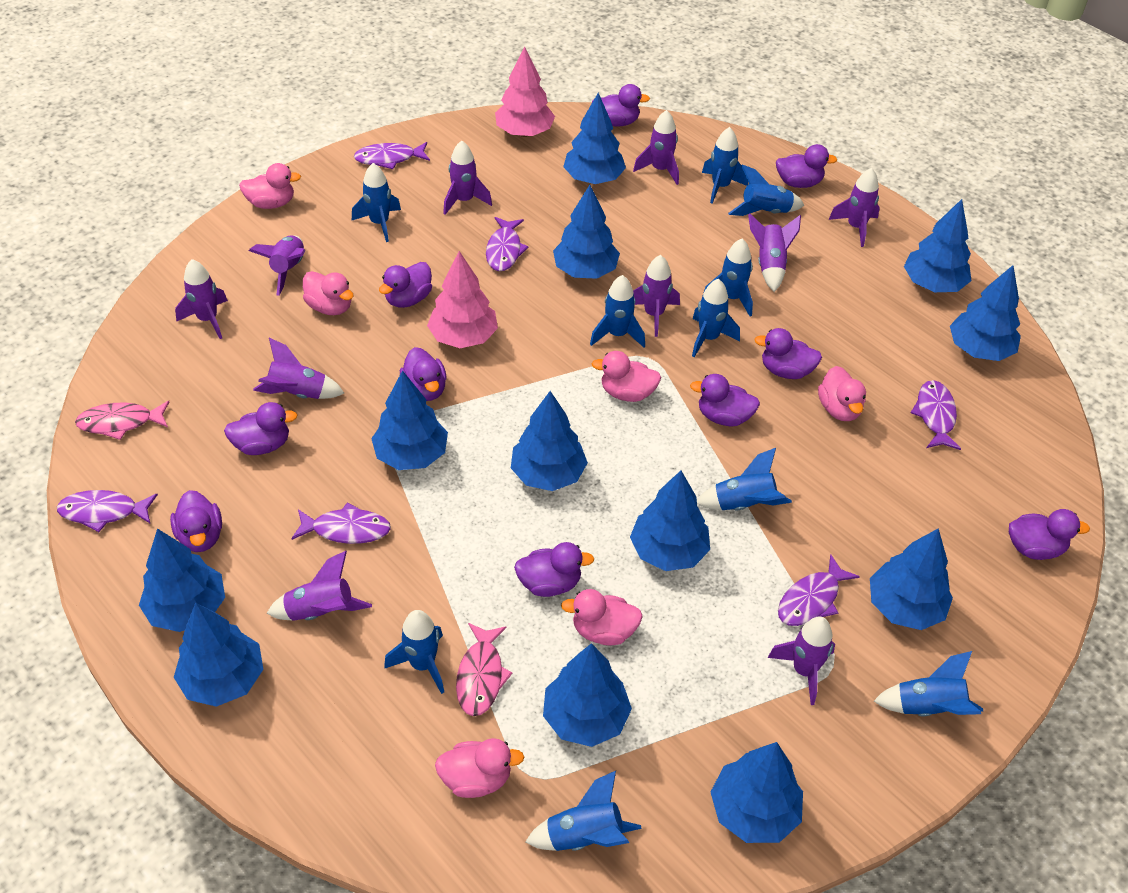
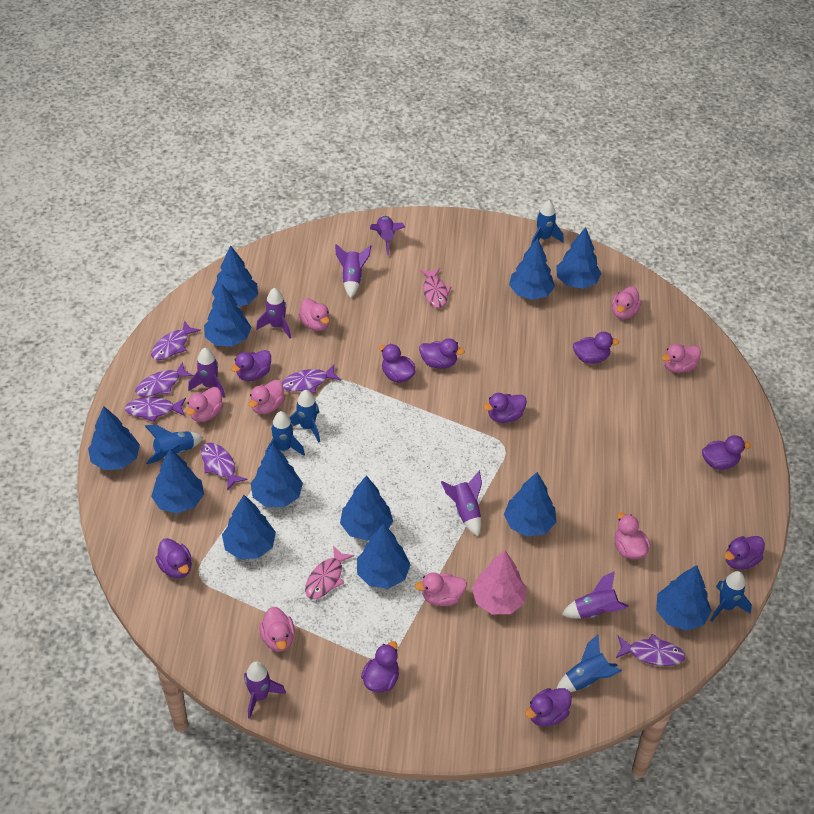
blue rocket: 10 -> 6
pink duck: 6 -> 8
pink tree: 2 -> 1
purple rocket: 10 -> 7

